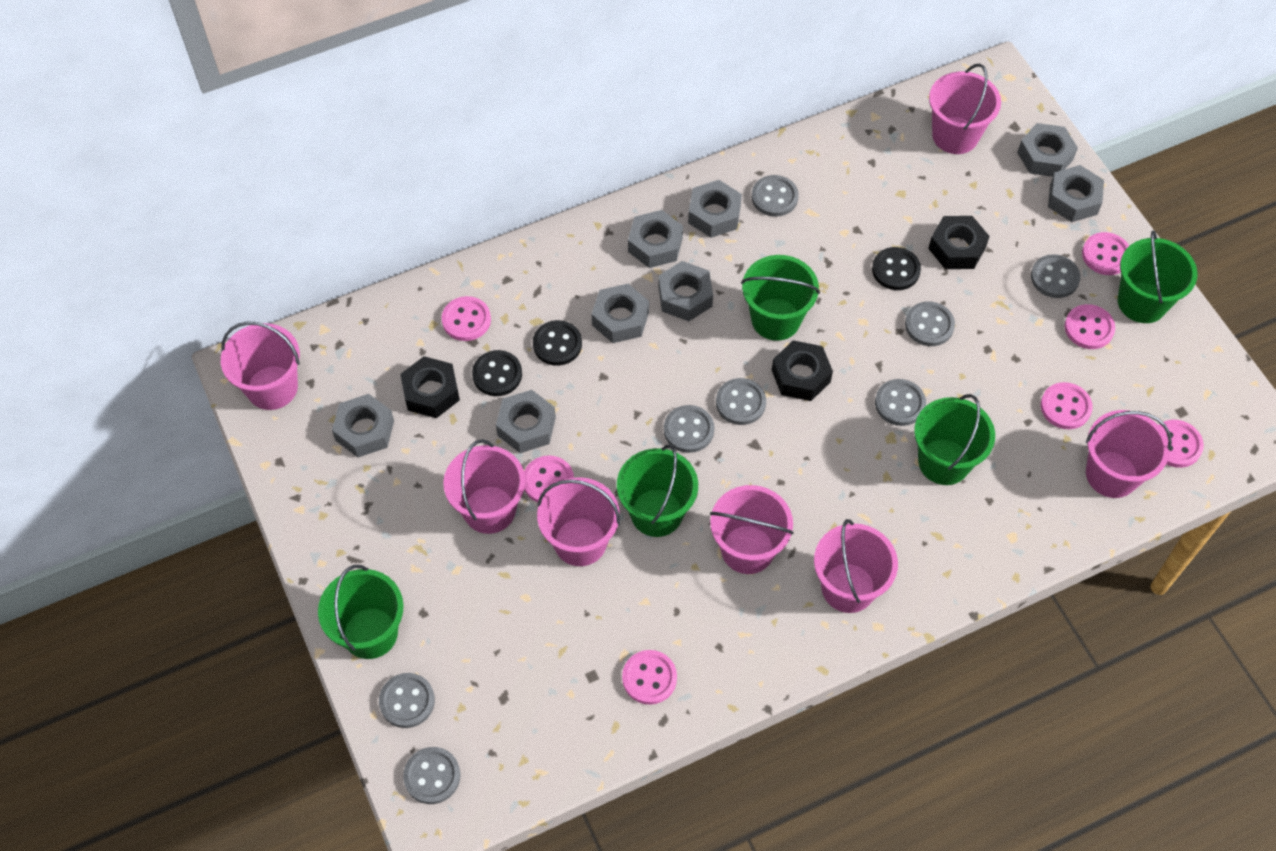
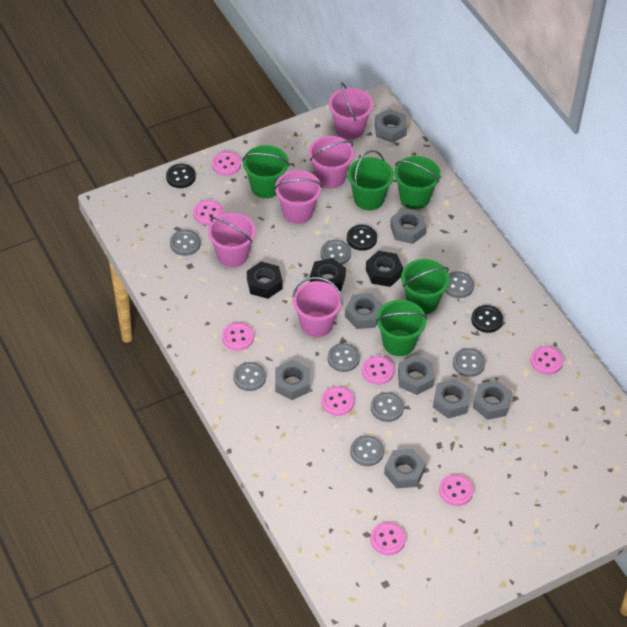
pink bucket: 7 -> 5
pink button: 7 -> 8

